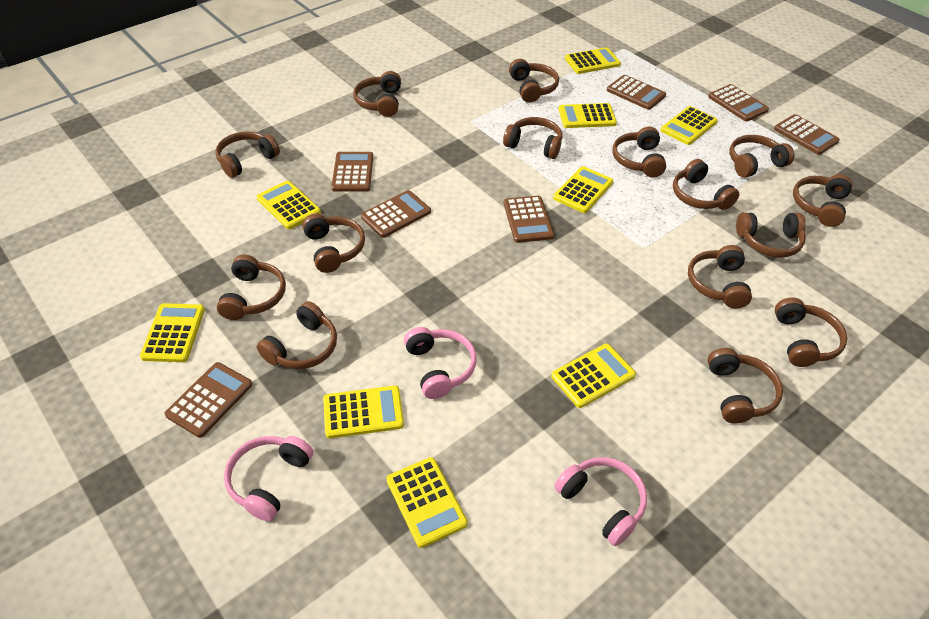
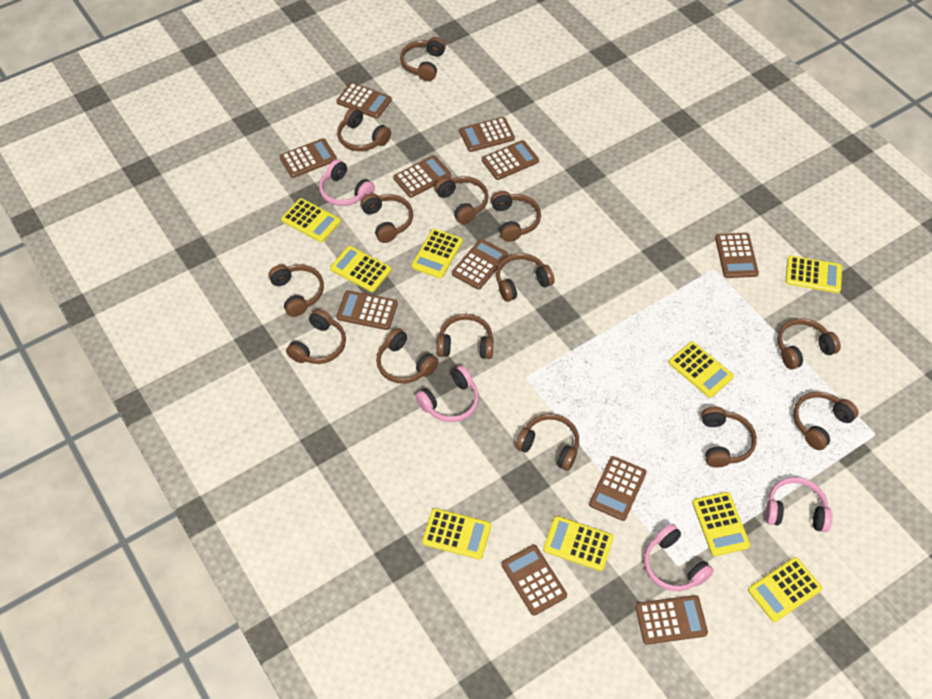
brown calculator: 7 -> 11
brown headphones: 15 -> 14
pink headphones: 3 -> 4

